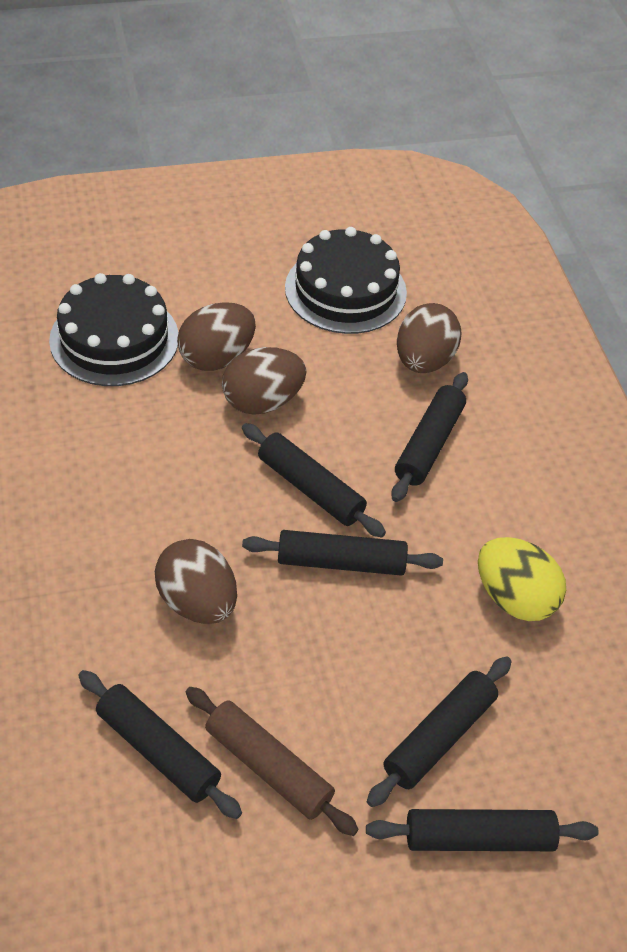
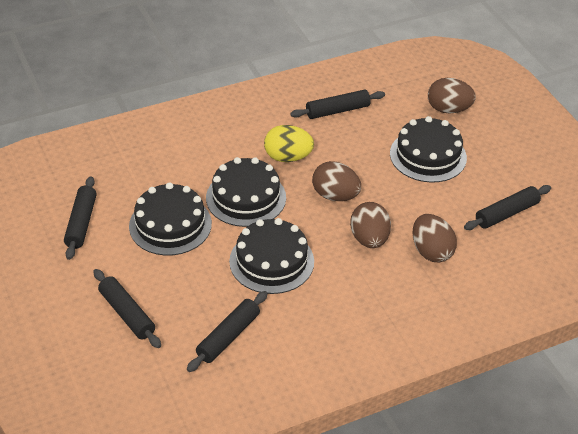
black cake: 2 -> 4
black rolling pin: 6 -> 5
brown rolling pin: 1 -> 0

